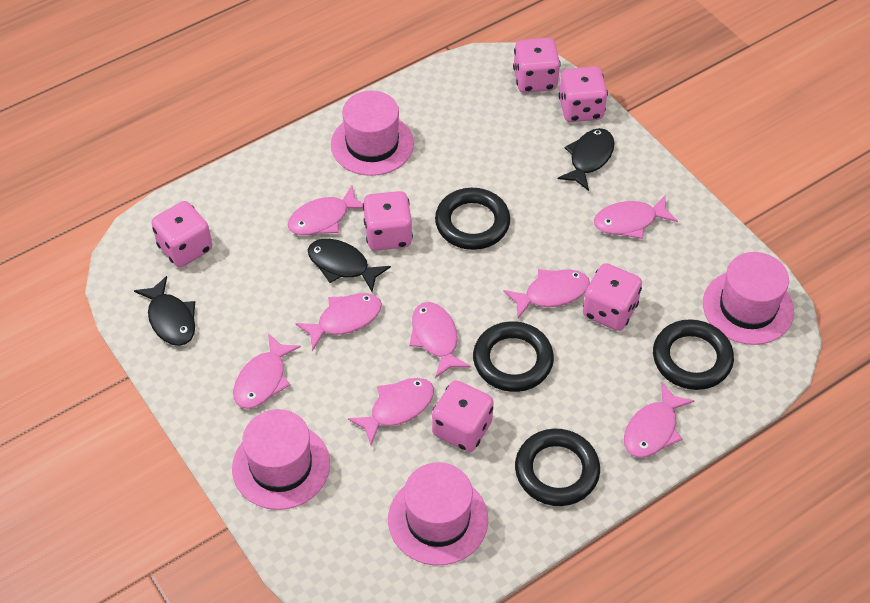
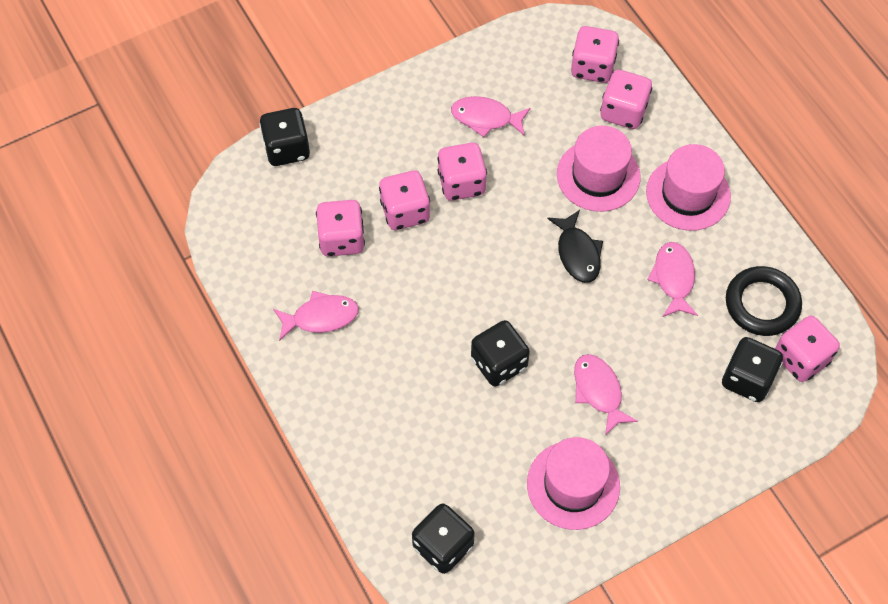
black dice: 0 -> 4
black fish: 3 -> 1
black ring: 4 -> 1
pink fish: 8 -> 4
pink hat: 4 -> 3

